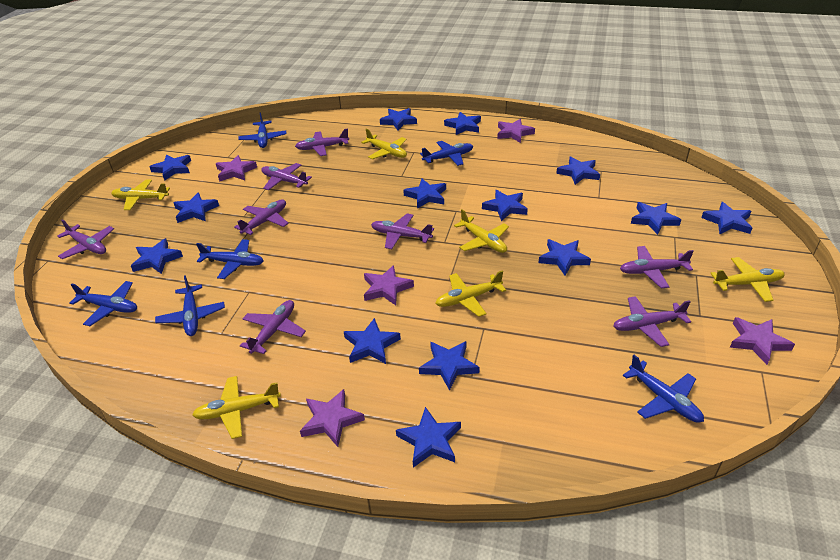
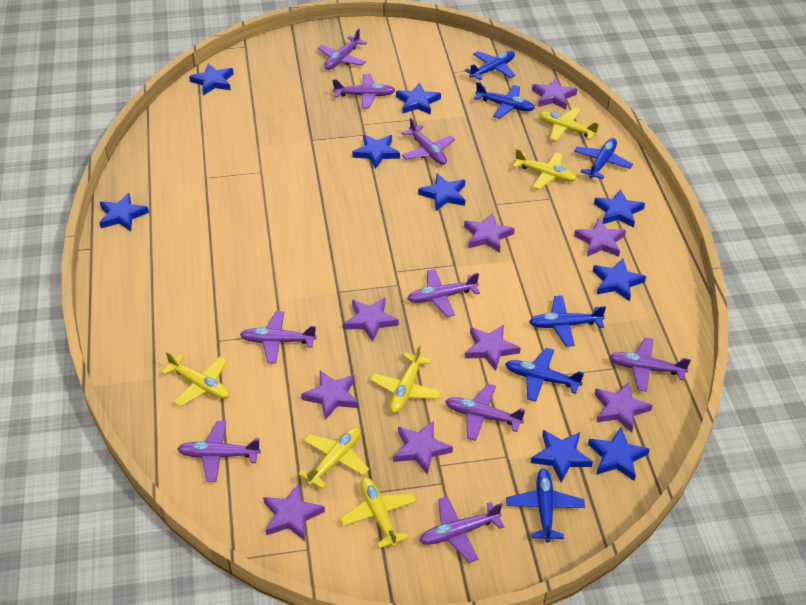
blue star: 14 -> 9
purple plane: 8 -> 9
purple star: 5 -> 9

